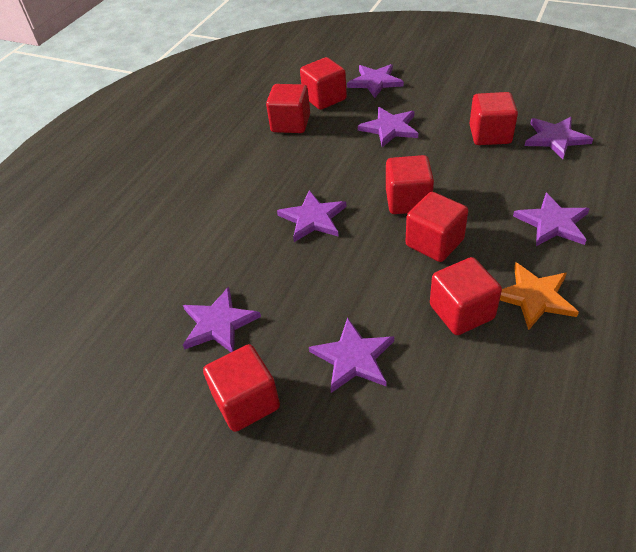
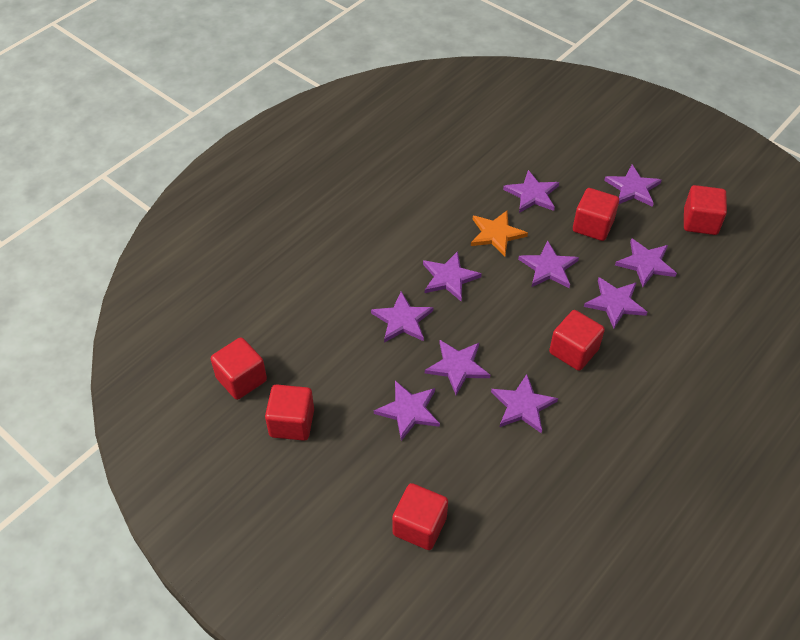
purple star: 7 -> 10
red cube: 7 -> 6

